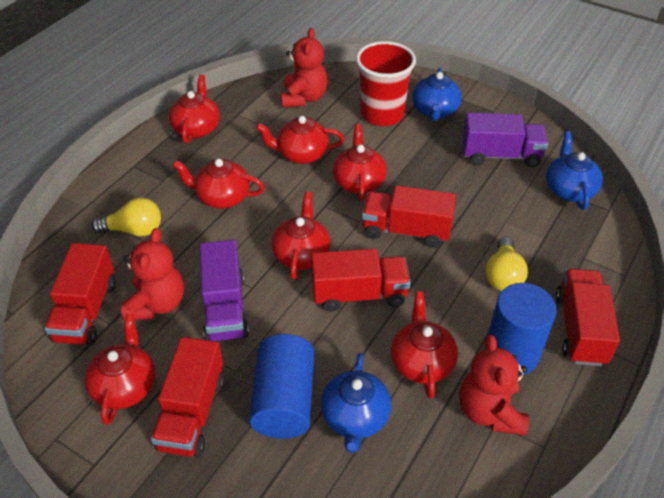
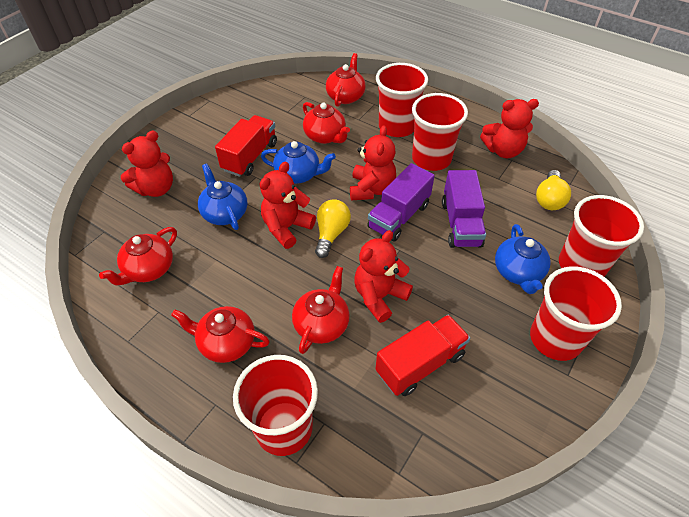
blue cylinder: 2 -> 0
red cup: 1 -> 5
red teapot: 7 -> 5
red teddy bear: 3 -> 5
red truck: 5 -> 2

